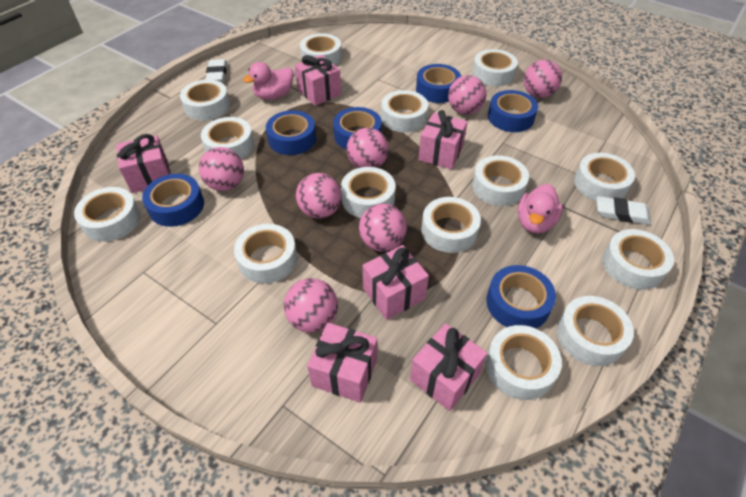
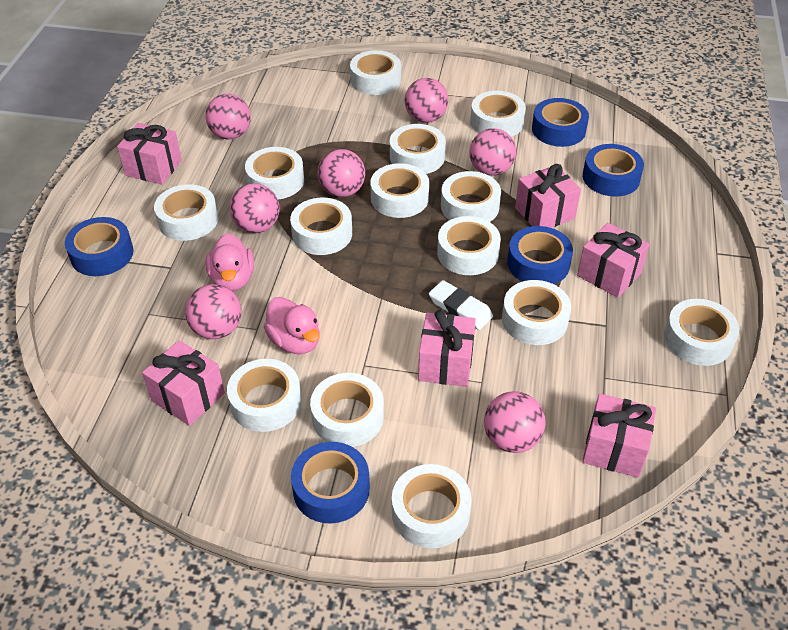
blue tape: 6 -> 5
white eraser: 2 -> 1

